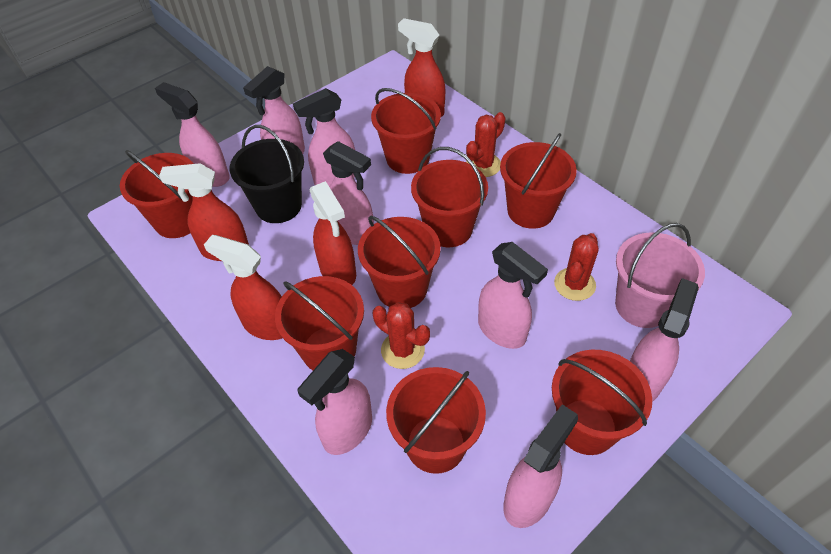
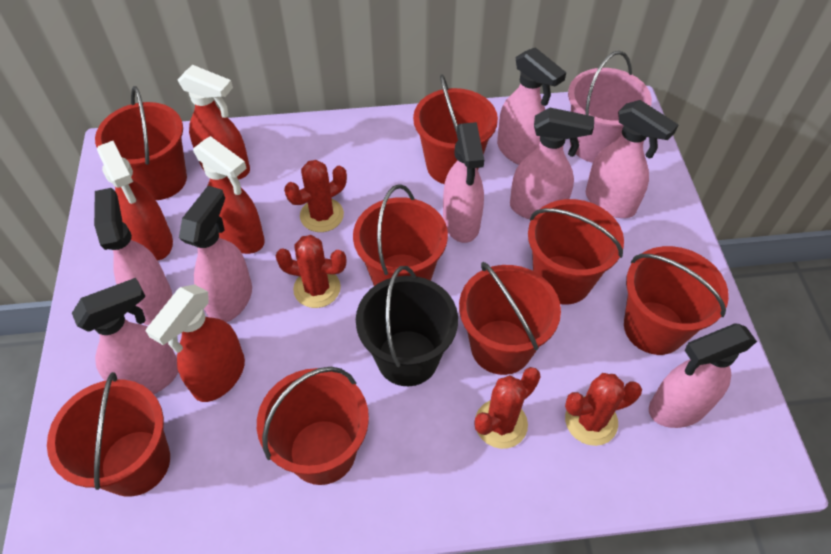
red cactus: 3 -> 4

